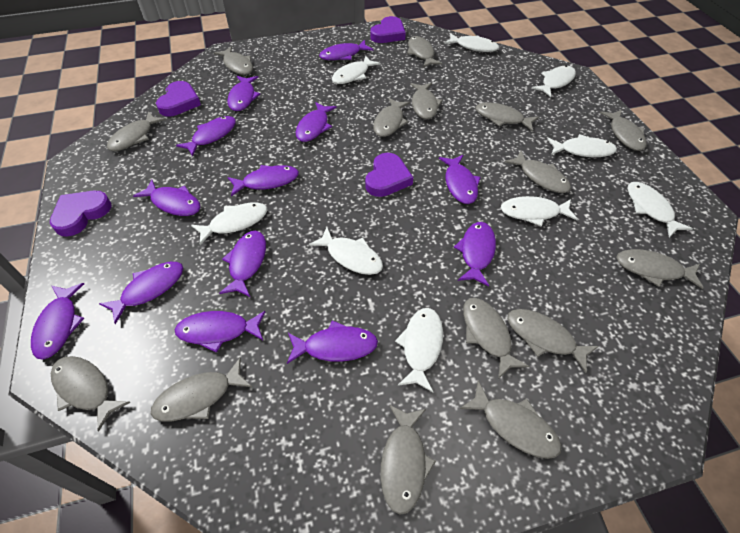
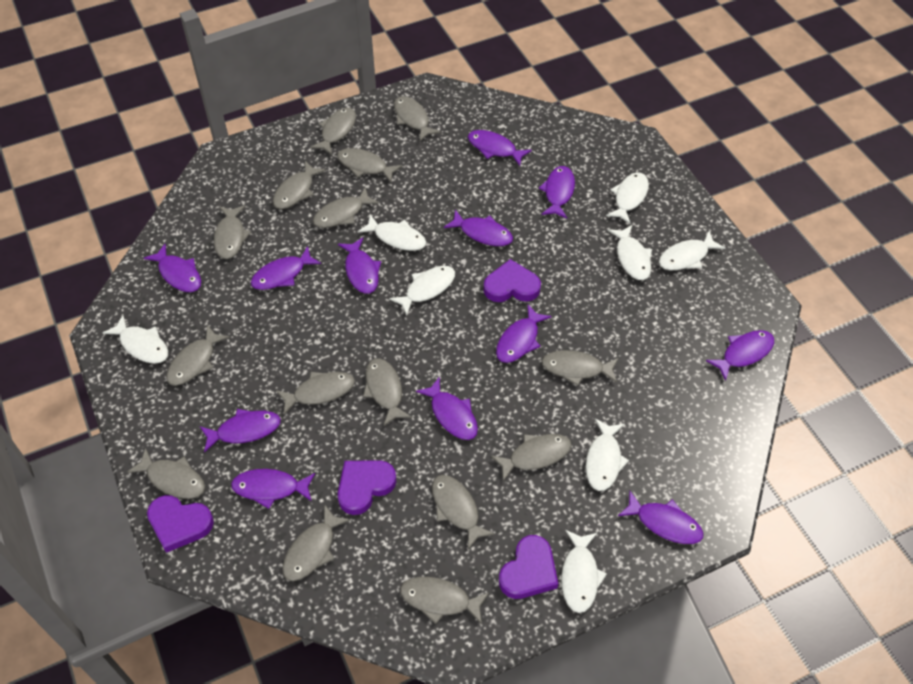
purple fish: 13 -> 12
white fish: 9 -> 8

